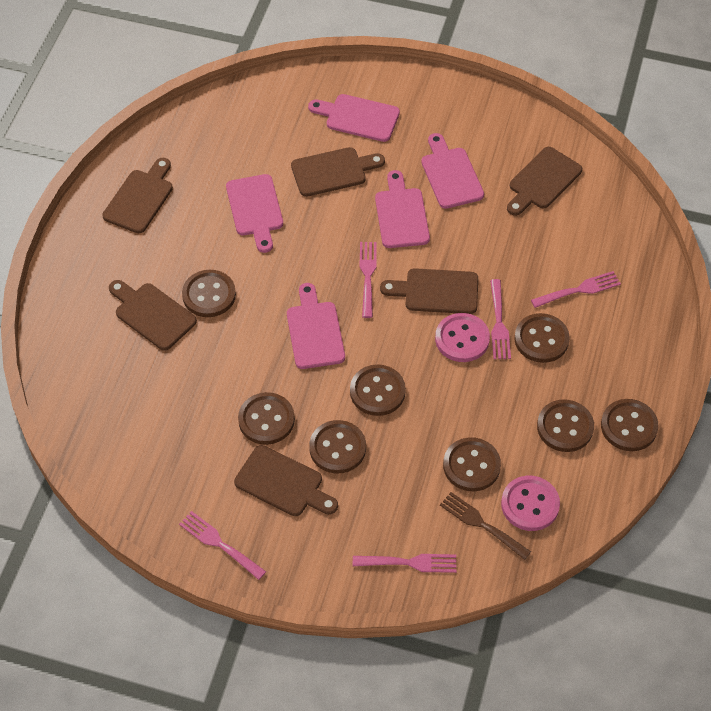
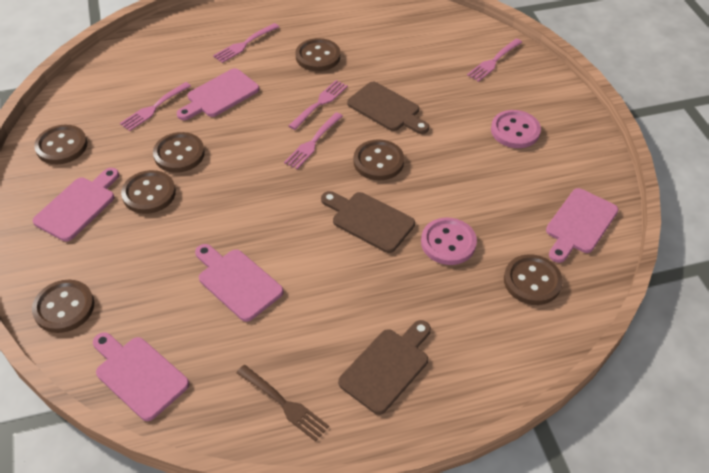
brown button: 8 -> 7
brown cutting board: 6 -> 3

